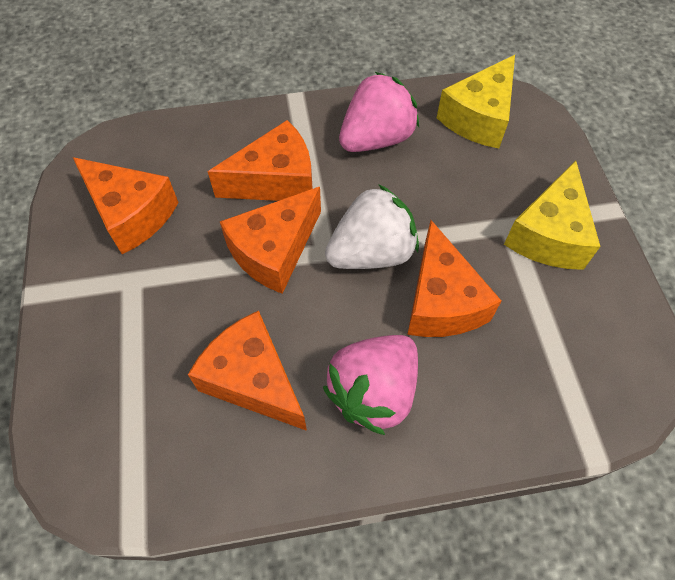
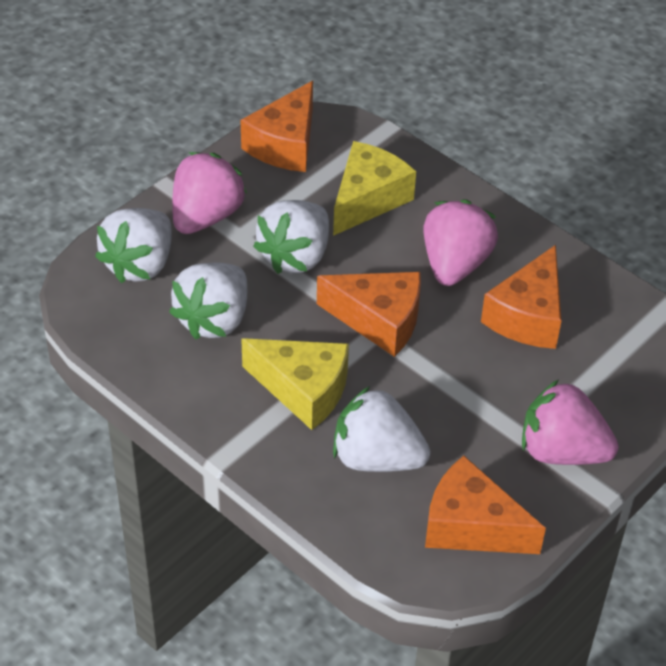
orange cheese: 5 -> 4
pink strawberry: 2 -> 3
white strawberry: 1 -> 4

